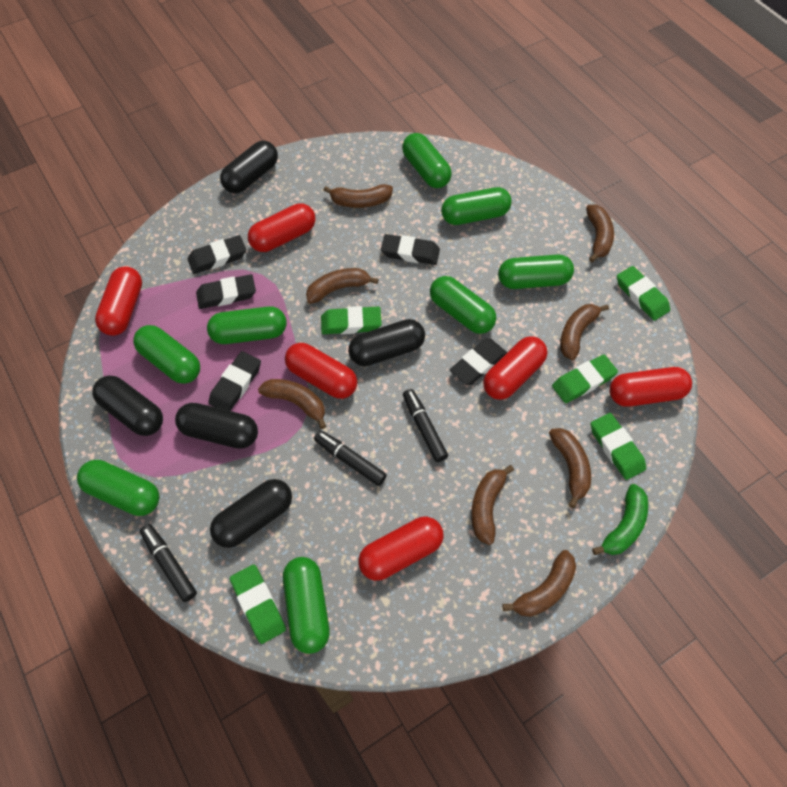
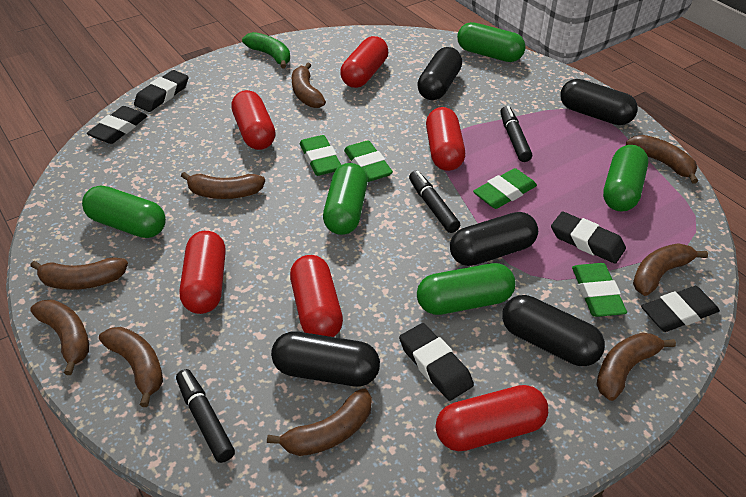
brown banana: 8 -> 9
green capsule: 8 -> 5
green eraser: 5 -> 4

